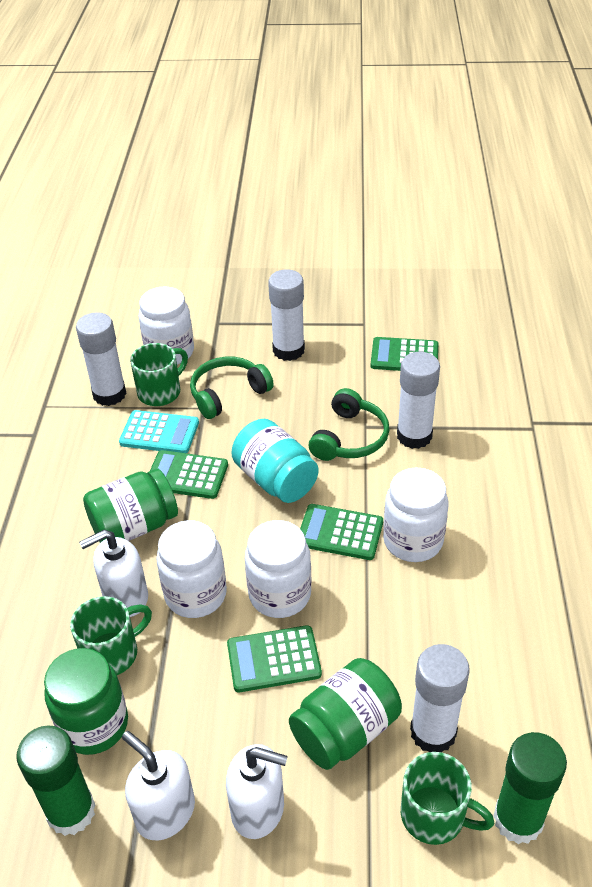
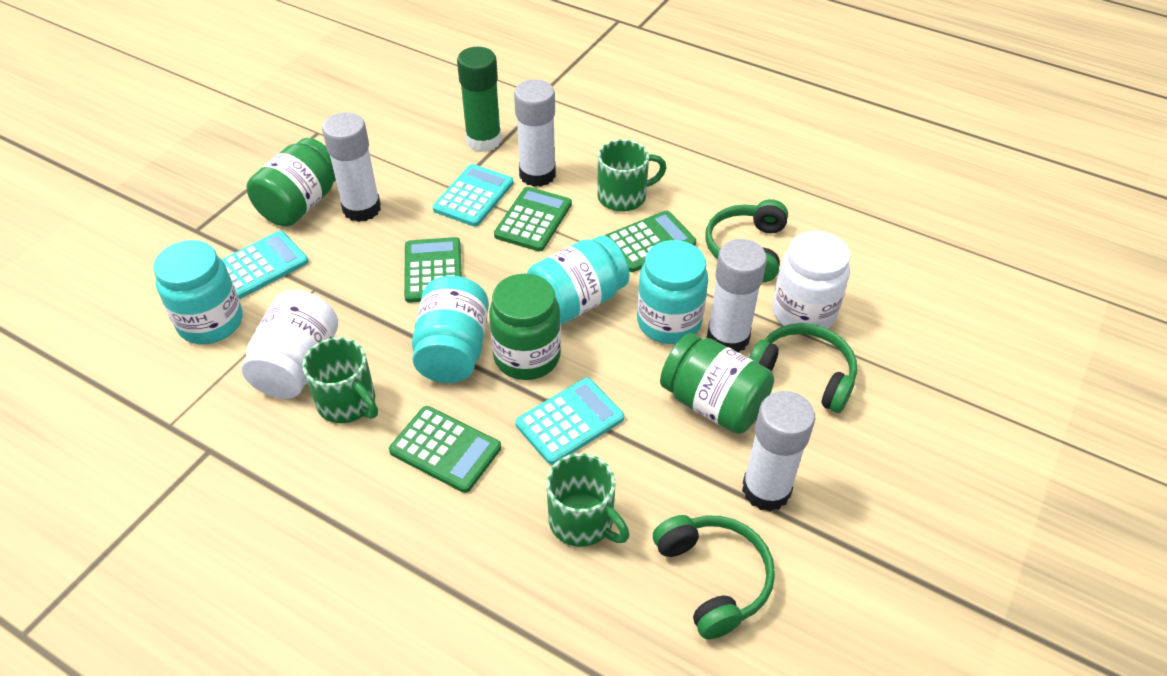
green glue stick: 2 -> 1
green headphones: 2 -> 3
turquoise calculator: 1 -> 3
turquoise jar: 1 -> 4
white jar: 4 -> 2
white soap dispenser: 3 -> 0

